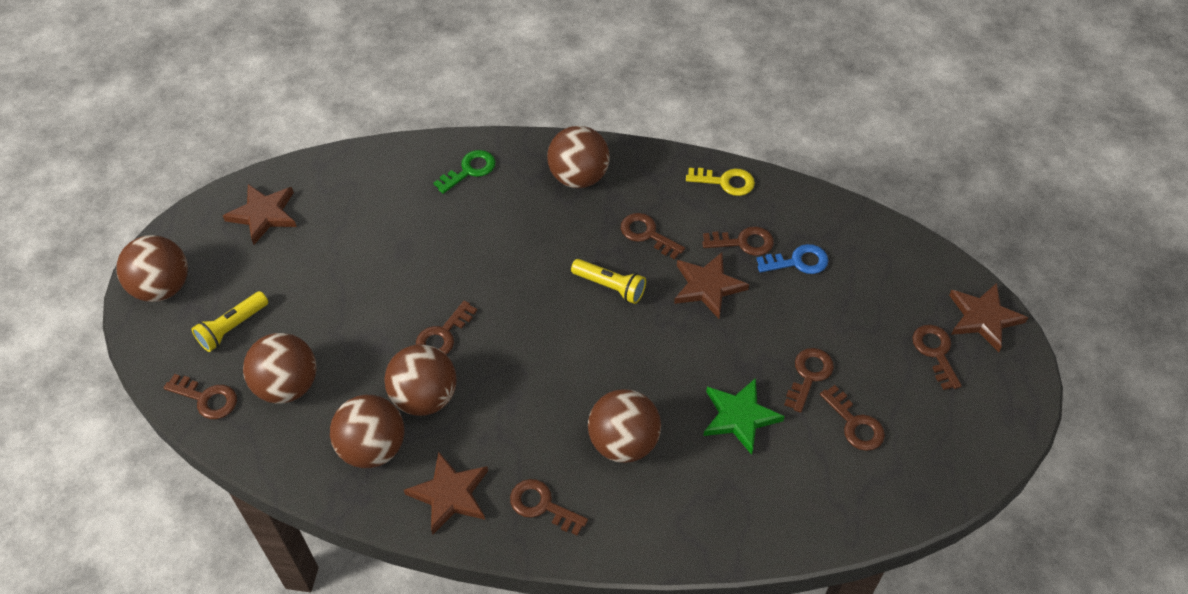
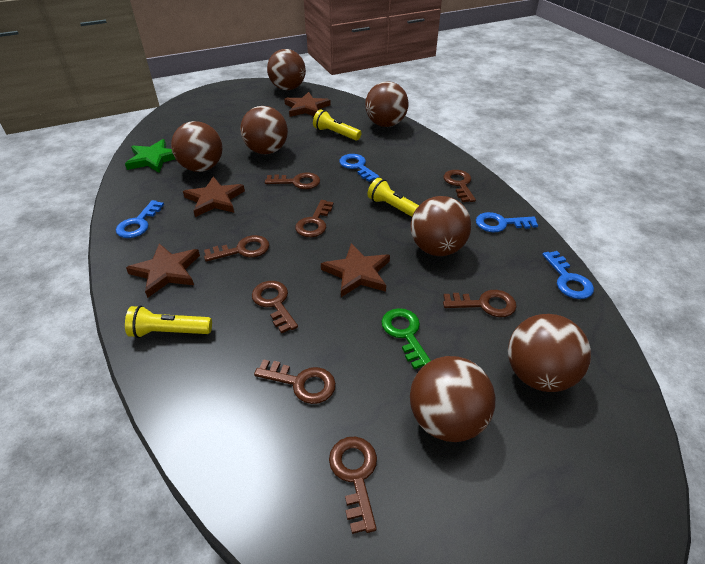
blue key: 1 -> 4
brown ball: 6 -> 7
yellow flashlight: 2 -> 3
yellow key: 1 -> 0

